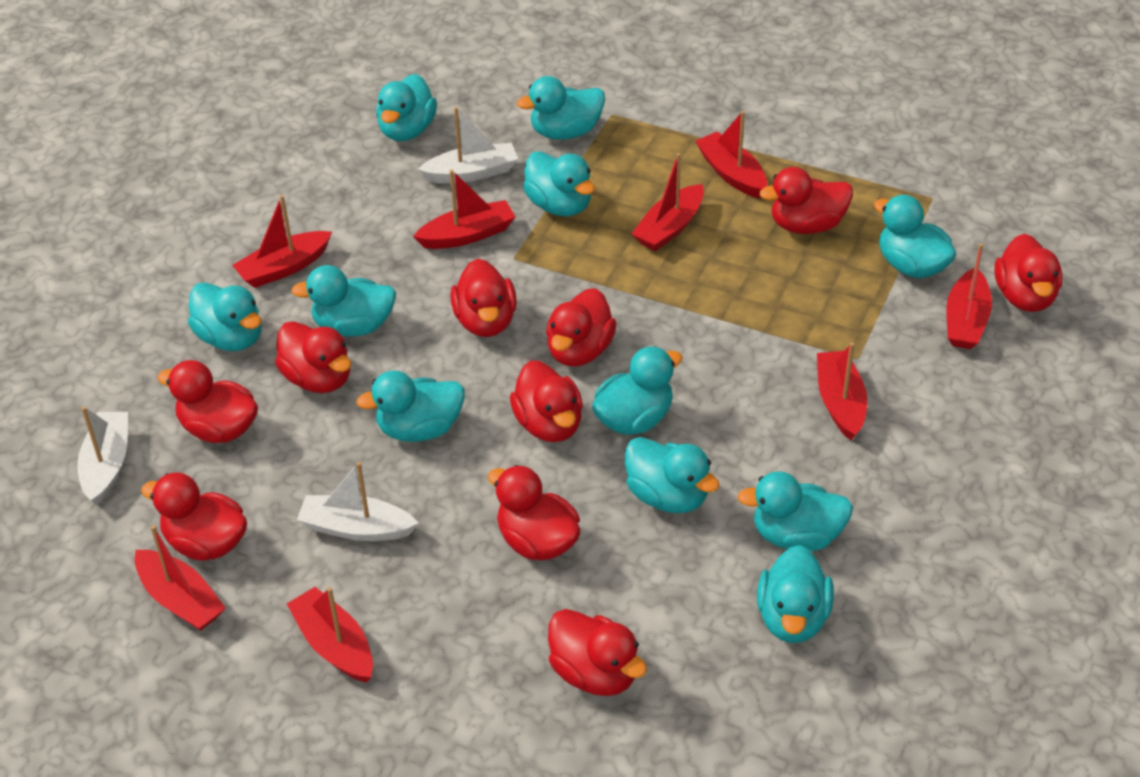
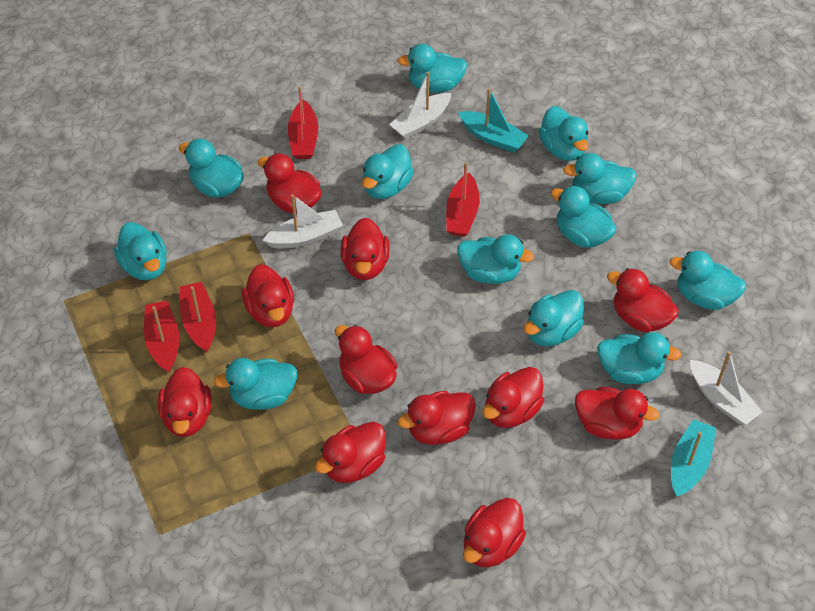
red boat: 8 -> 4
red duck: 10 -> 11
turquoise boat: 0 -> 2
turquoise duck: 11 -> 12

